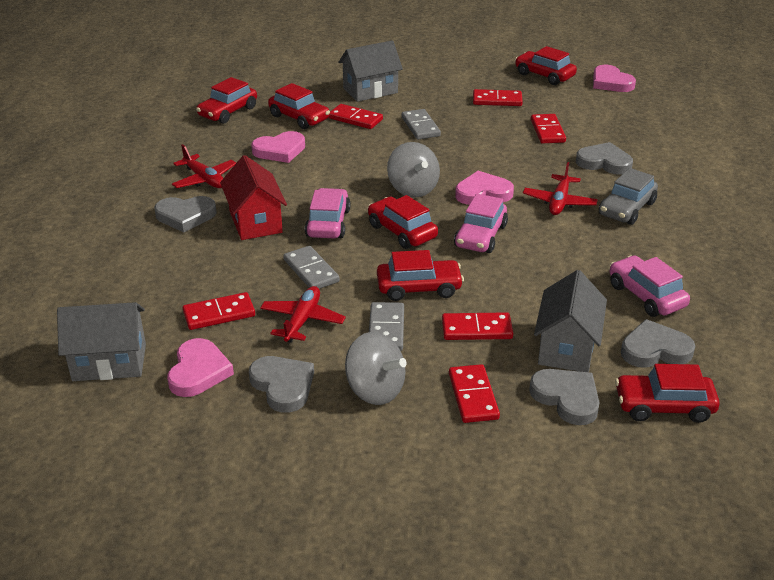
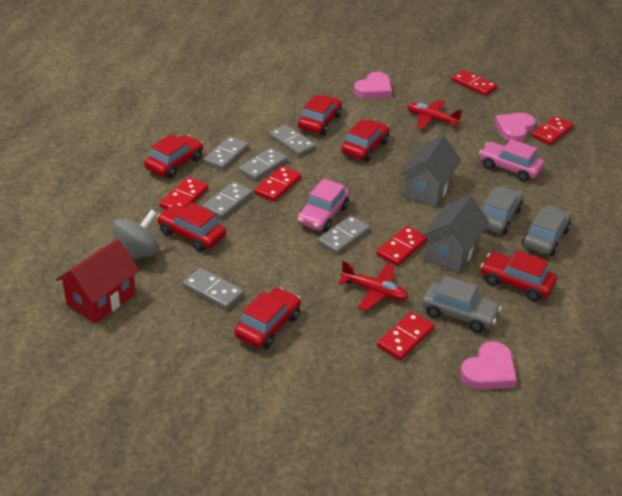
grey car: 1 -> 3
grey domino: 3 -> 6
grey heart: 5 -> 0
grey house: 3 -> 2
grey spinning top: 2 -> 1
pink car: 3 -> 2
pink heart: 4 -> 3
red plane: 3 -> 2

